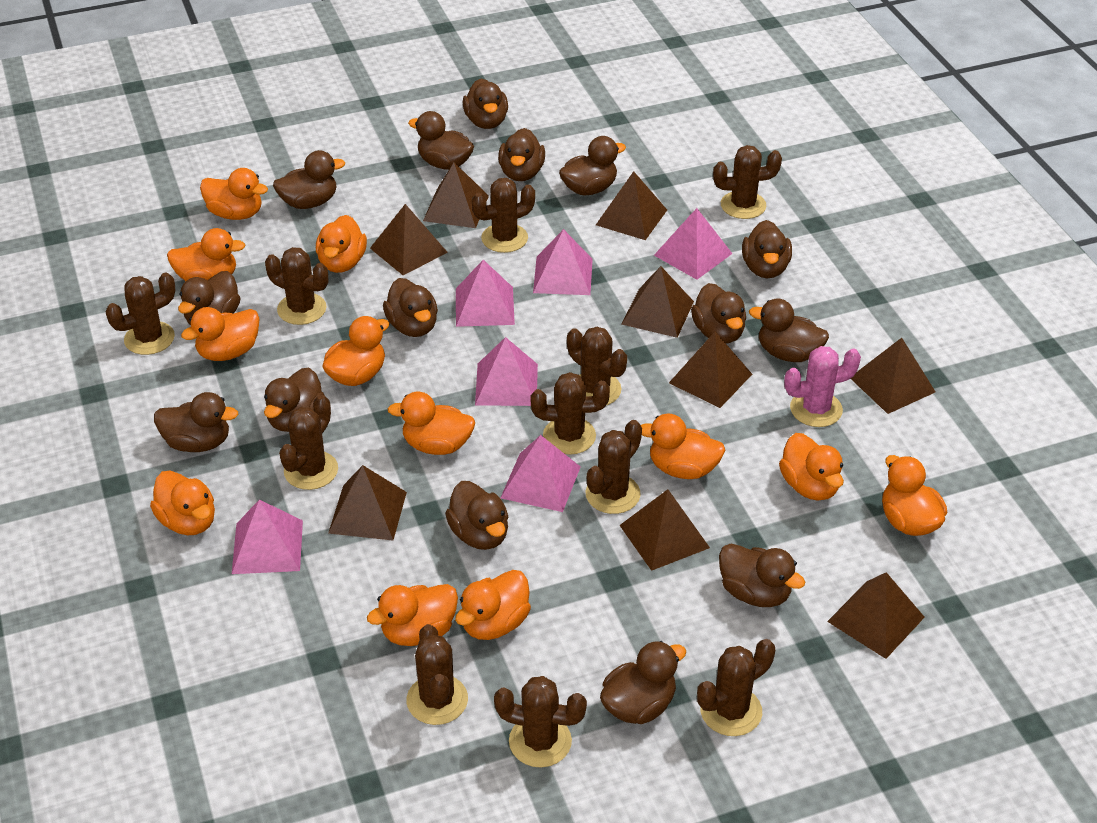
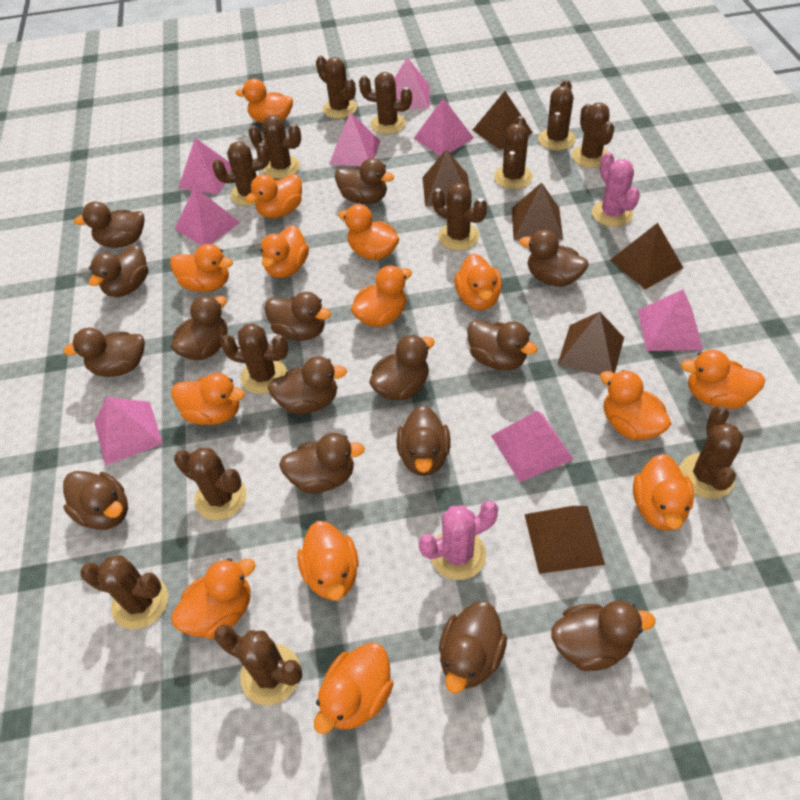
brown cactus: 11 -> 13
brown pyramid: 9 -> 6
orange duck: 12 -> 14
pink cactus: 1 -> 2
pink pyramid: 6 -> 8

